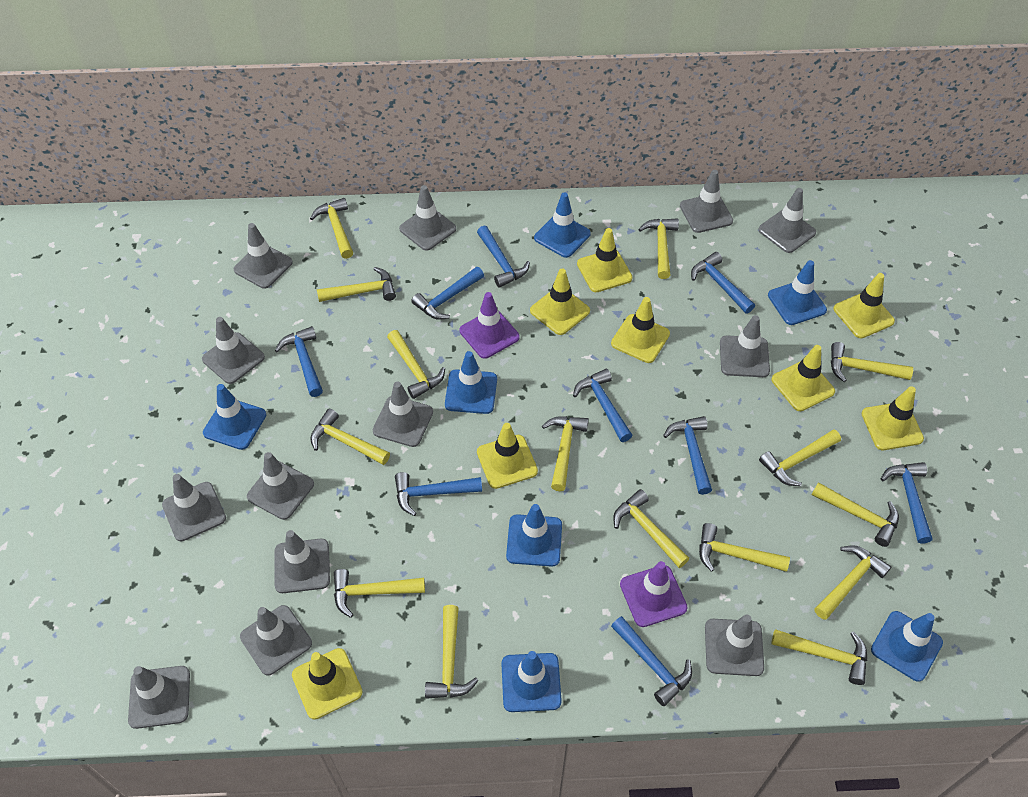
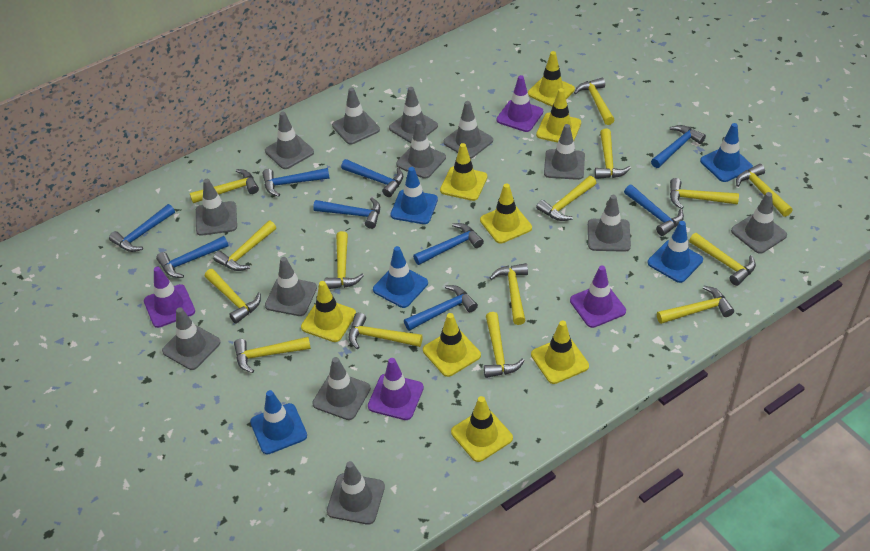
blue traffic cone: 7 -> 5
purple traffic cone: 2 -> 4

